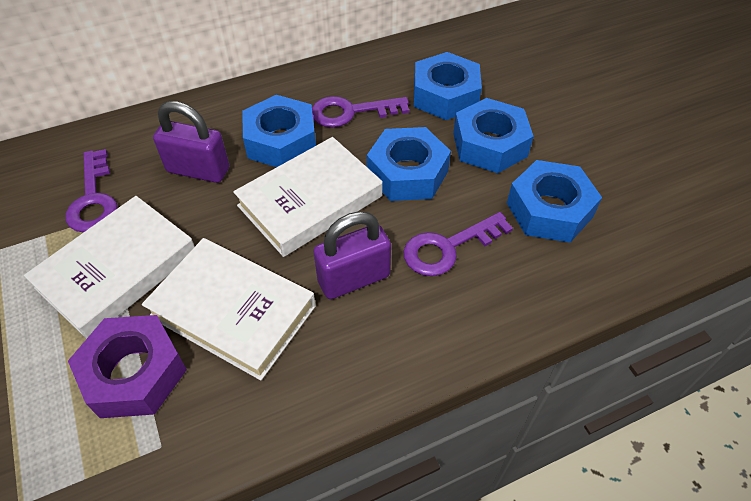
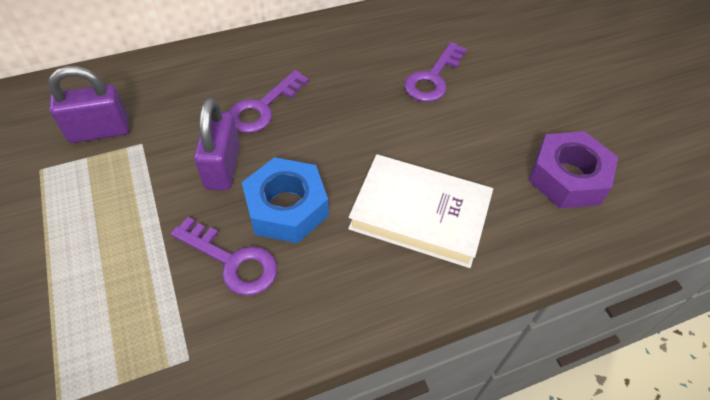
blue nut: 5 -> 1
white book: 3 -> 1

